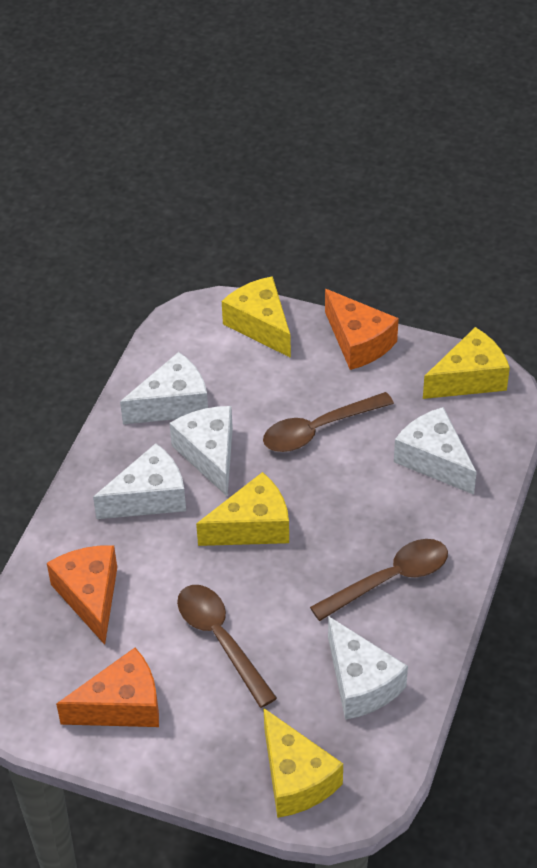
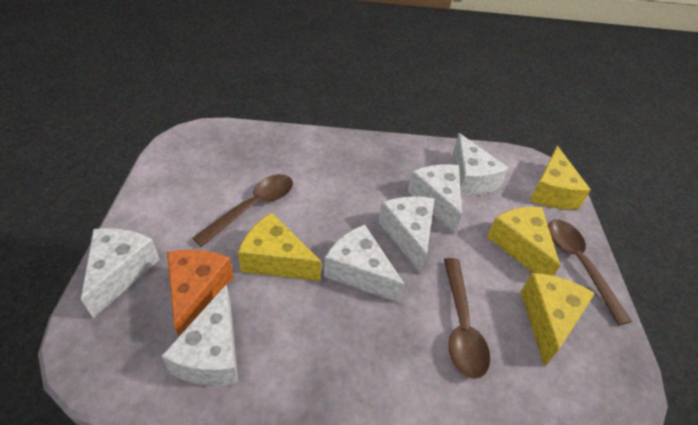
orange cheese: 3 -> 1
white cheese: 5 -> 6

